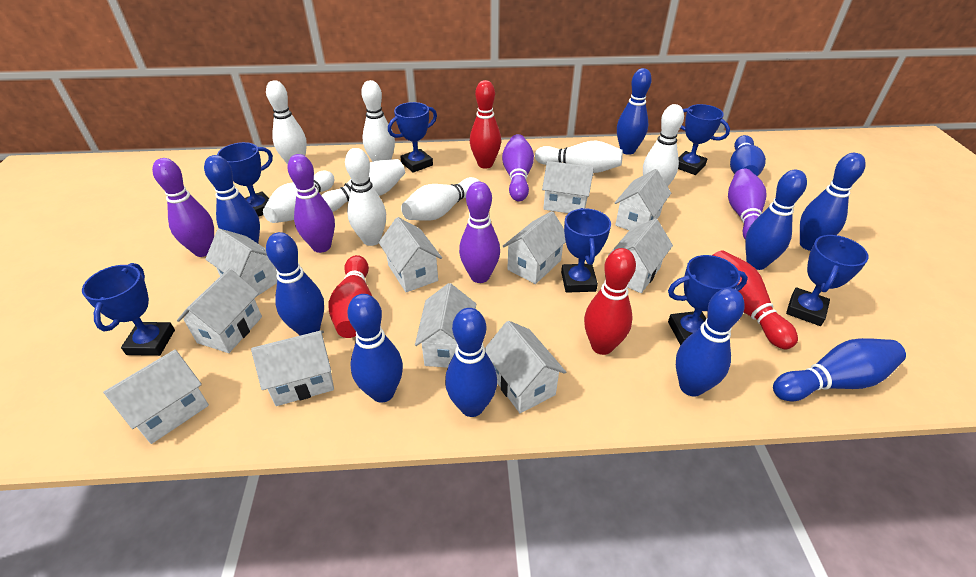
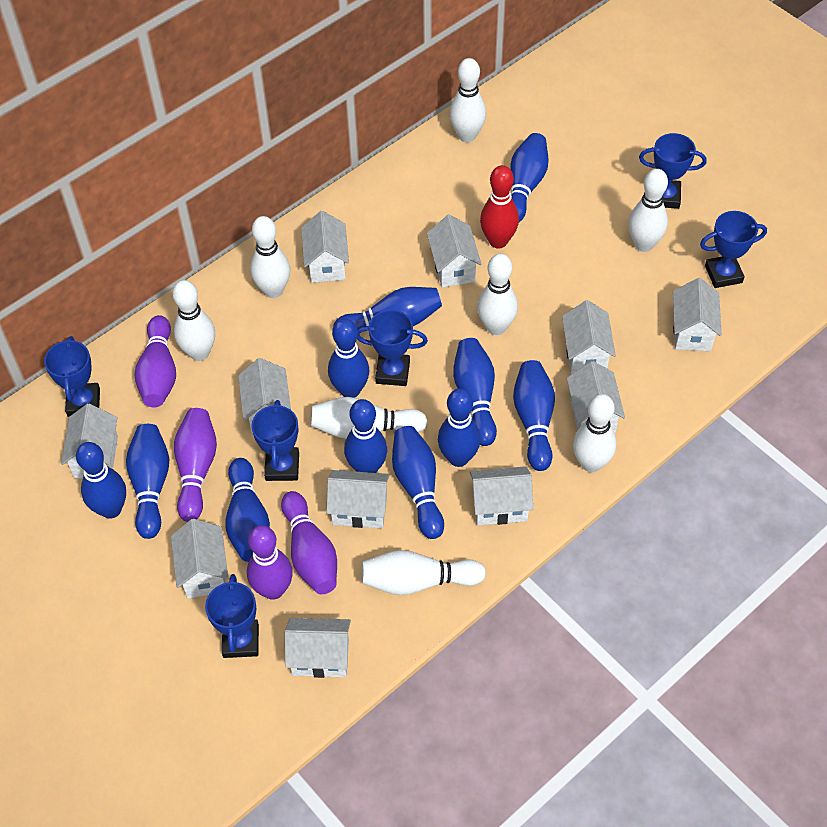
blue bowling pin: 10 -> 11
blue trophy: 7 -> 6
purple bowling pin: 5 -> 4
red bowling pin: 4 -> 1

